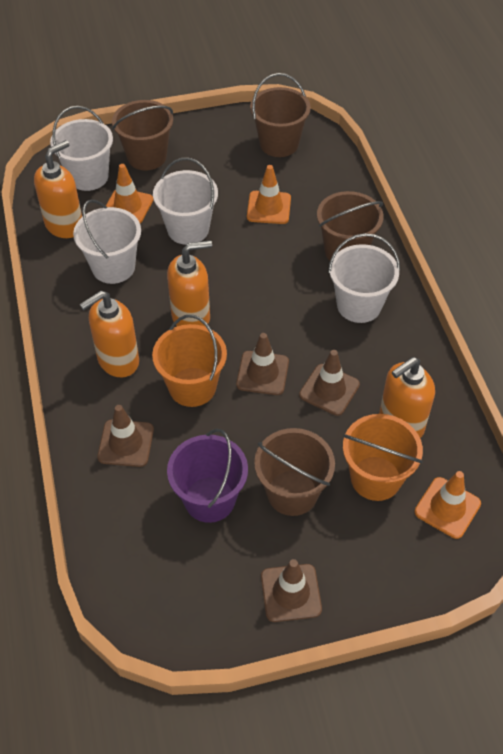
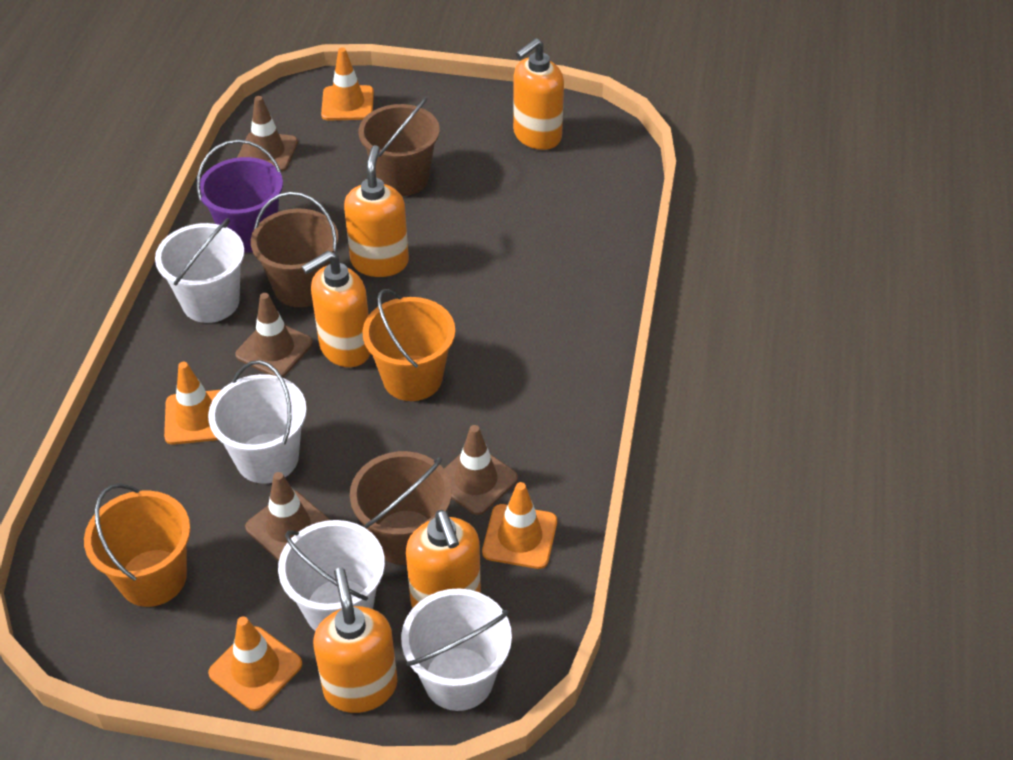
brown bucket: 4 -> 3
orange soap dispenser: 4 -> 5
orange traffic cone: 3 -> 4

